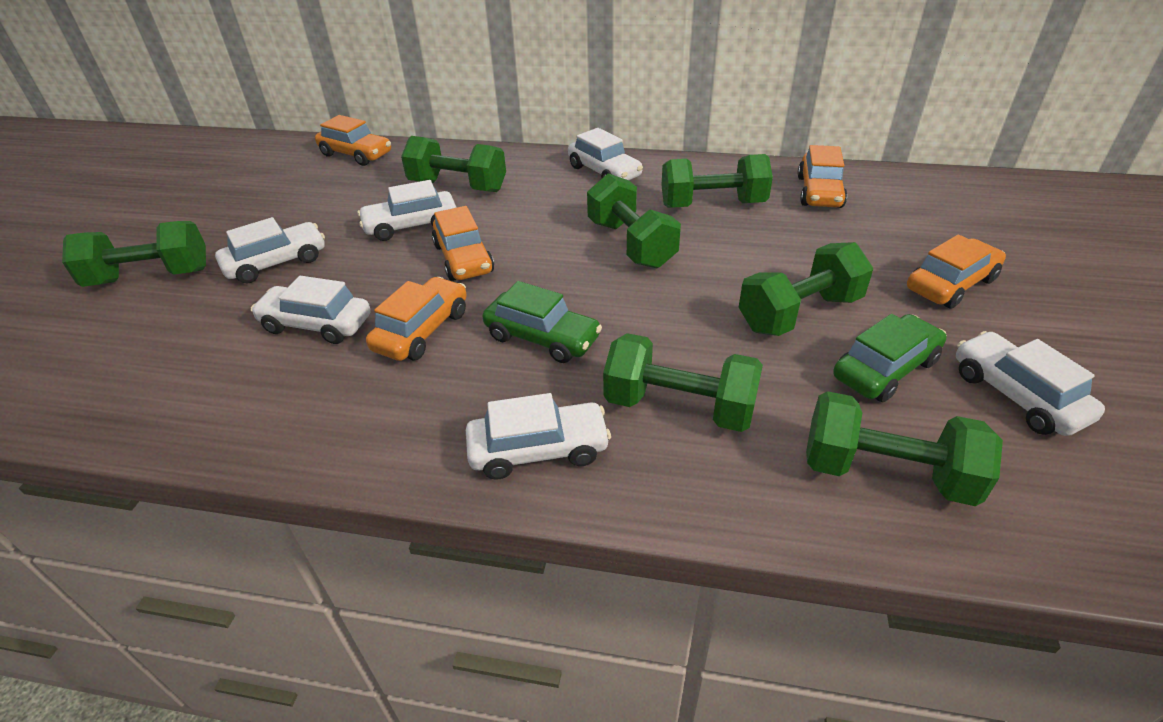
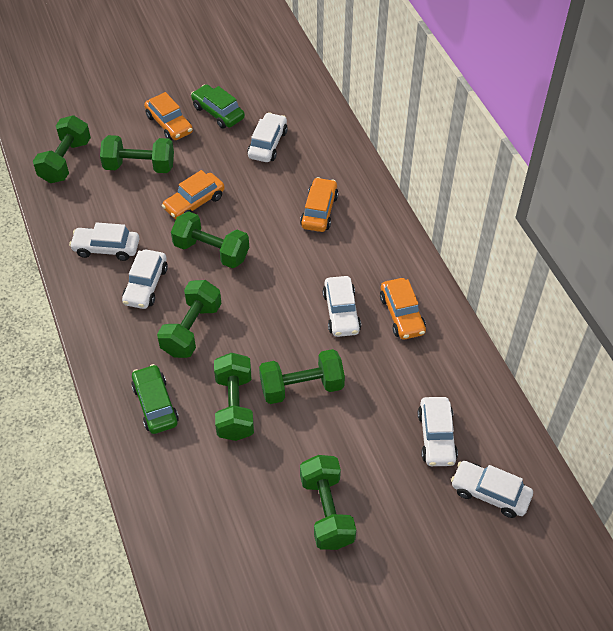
orange car: 5 -> 4

